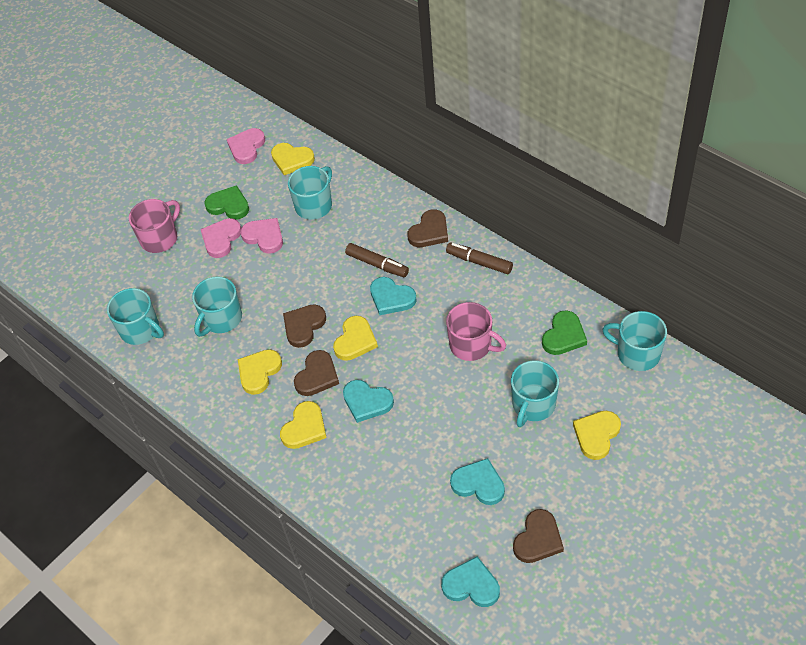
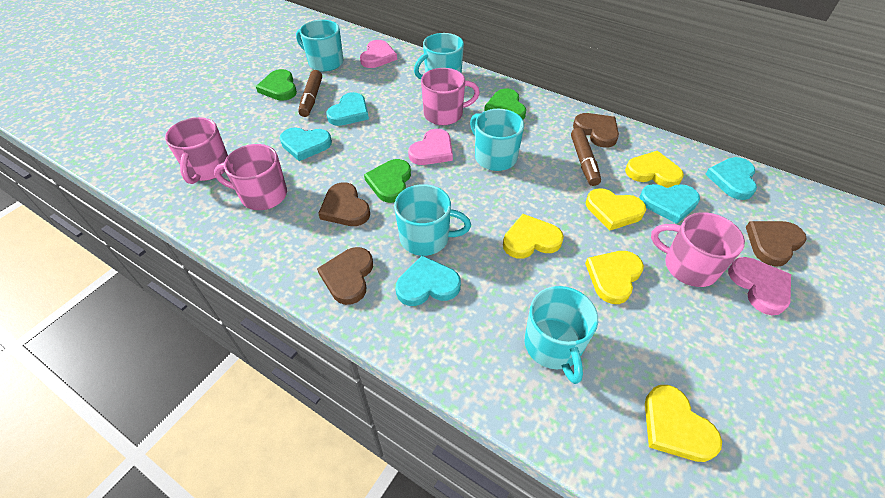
green heart: 2 -> 3
pink mug: 2 -> 4
turquoise heart: 4 -> 5

